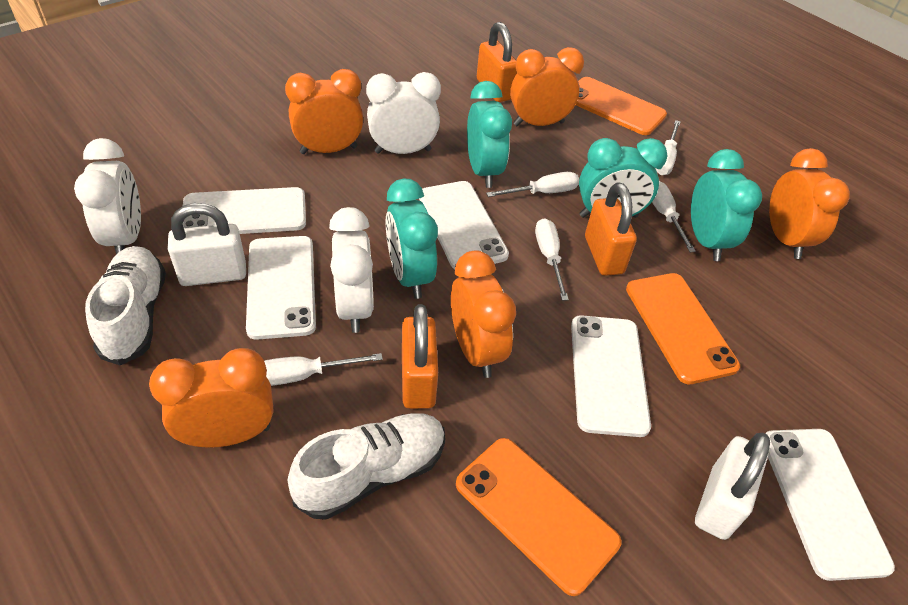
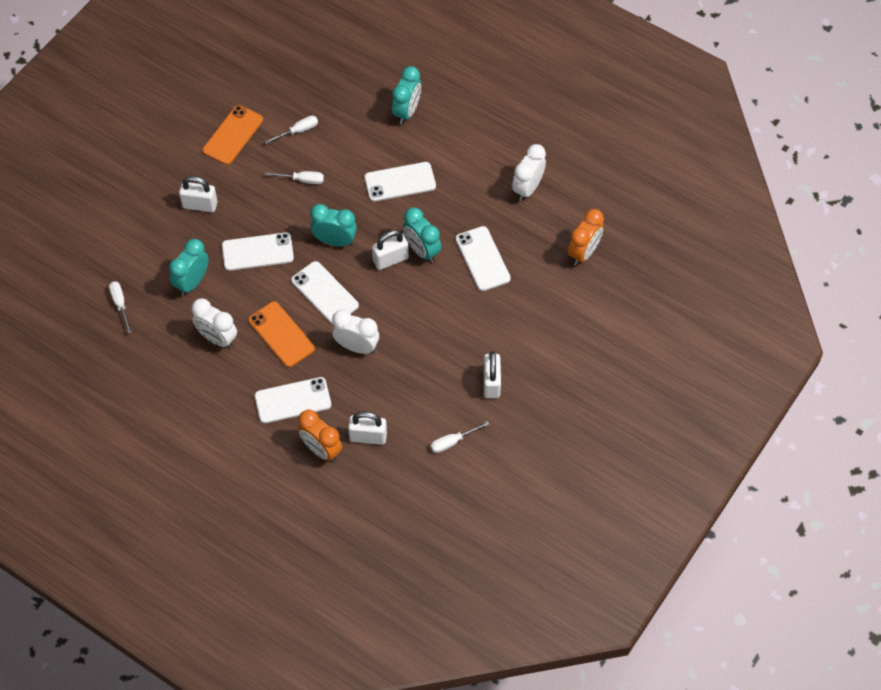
orange clock: 5 -> 2
orange padlock: 3 -> 0
orange phone: 3 -> 2
white padlock: 2 -> 4
white screwdriver: 5 -> 4
white shoe: 2 -> 0

